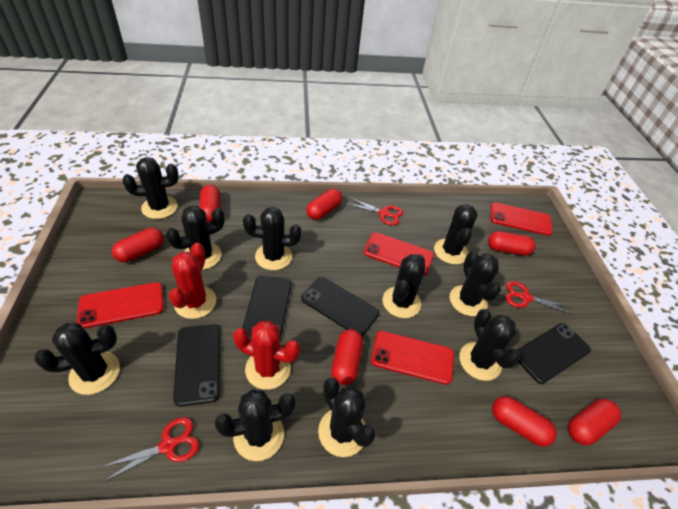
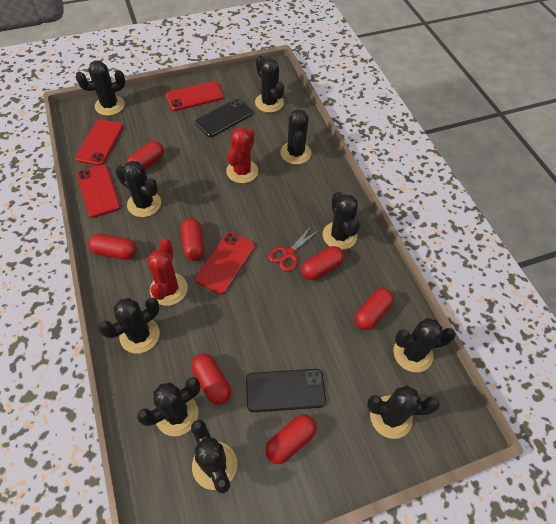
black phone: 4 -> 2
red scissors: 3 -> 1

